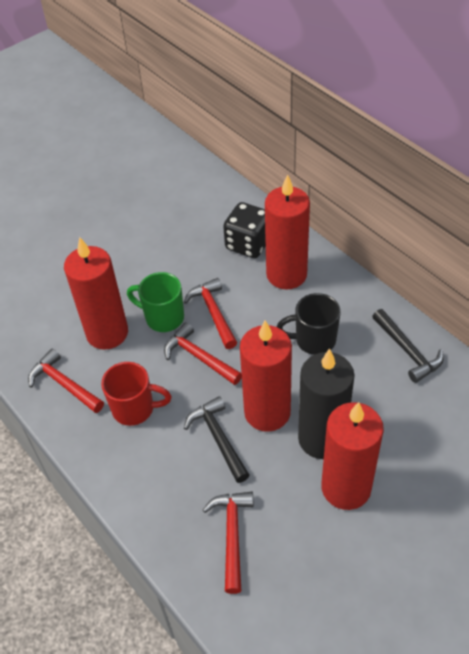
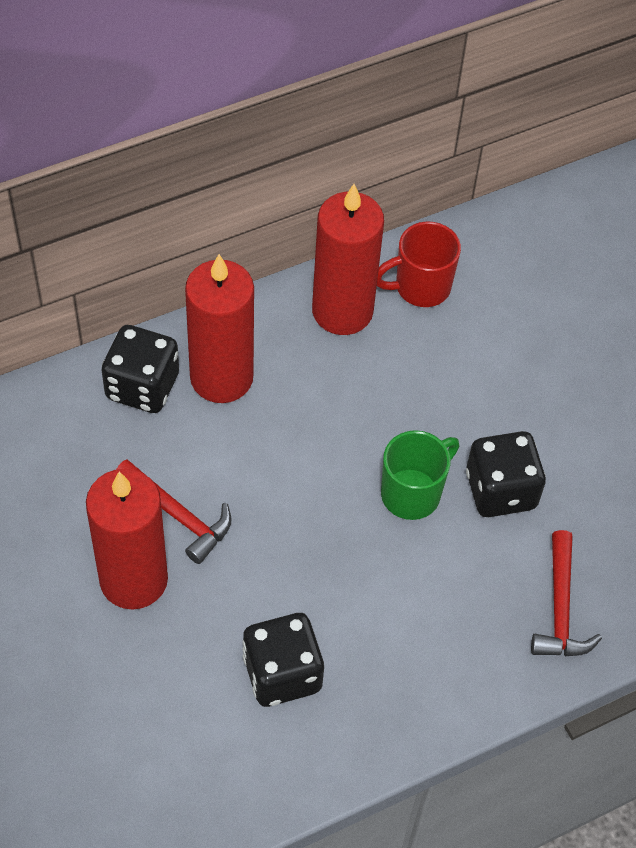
black candle: 1 -> 0
black dice: 1 -> 3
black hammer: 2 -> 0
black mug: 1 -> 0
red candle: 4 -> 3
red hammer: 4 -> 2

